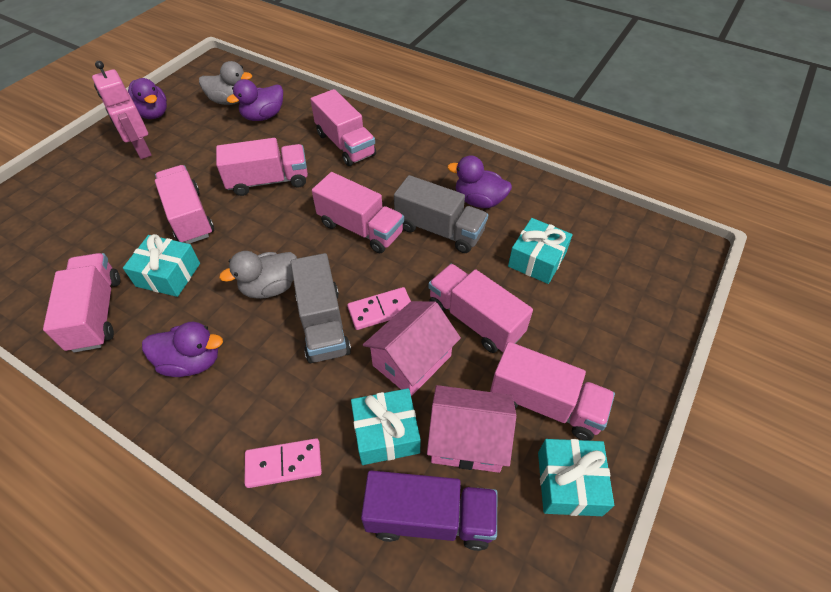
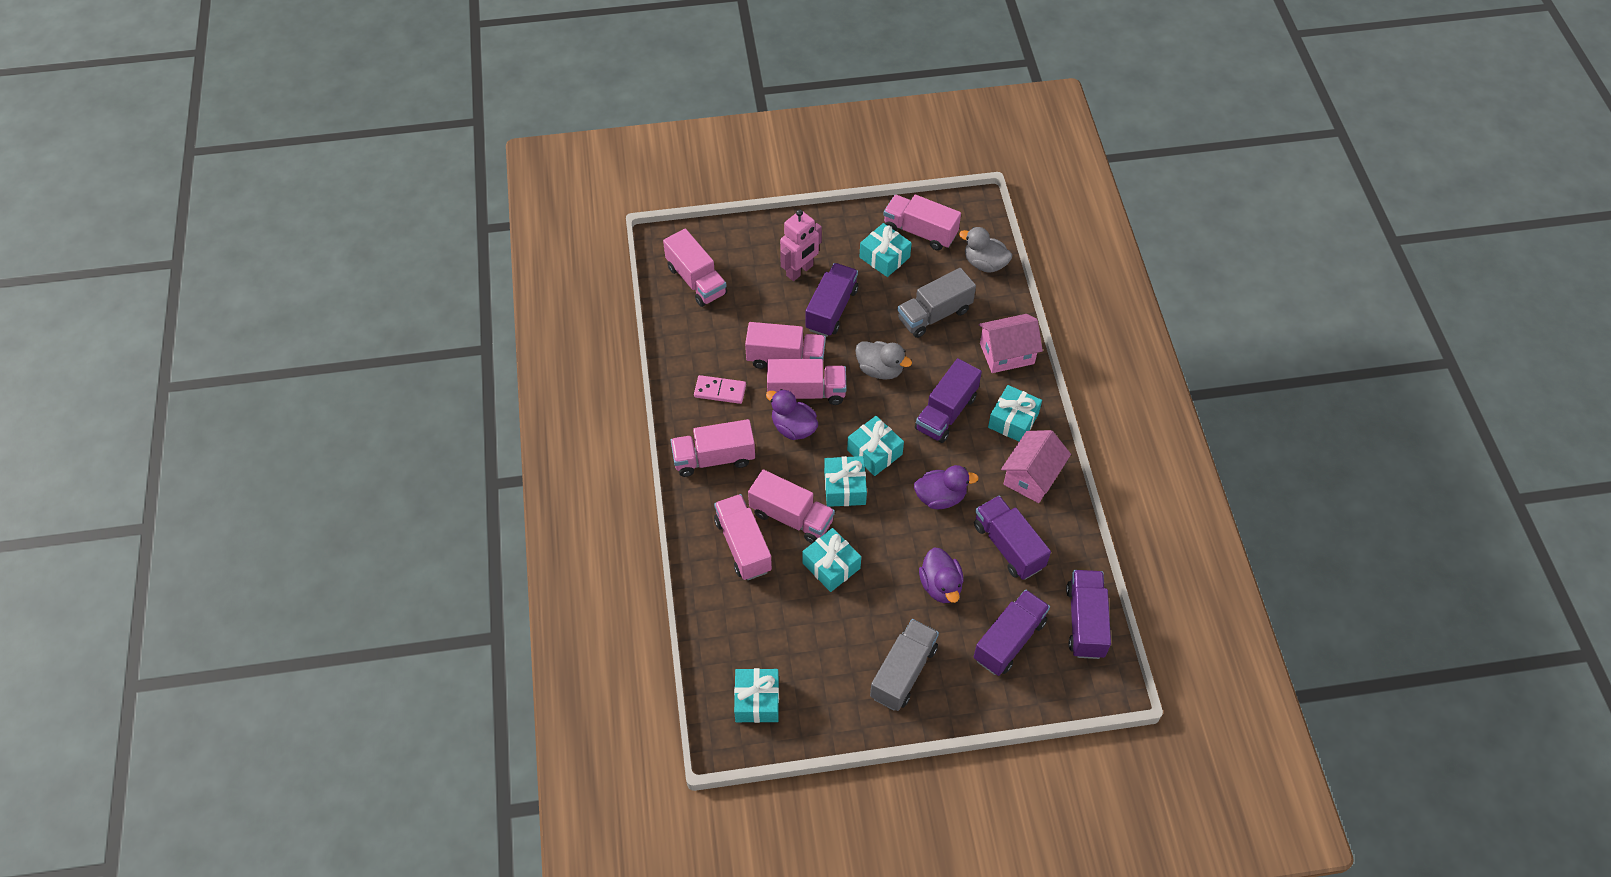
pink domino: 2 -> 1
purple duck: 4 -> 3
purple truck: 1 -> 5
turquoise gift: 4 -> 6

